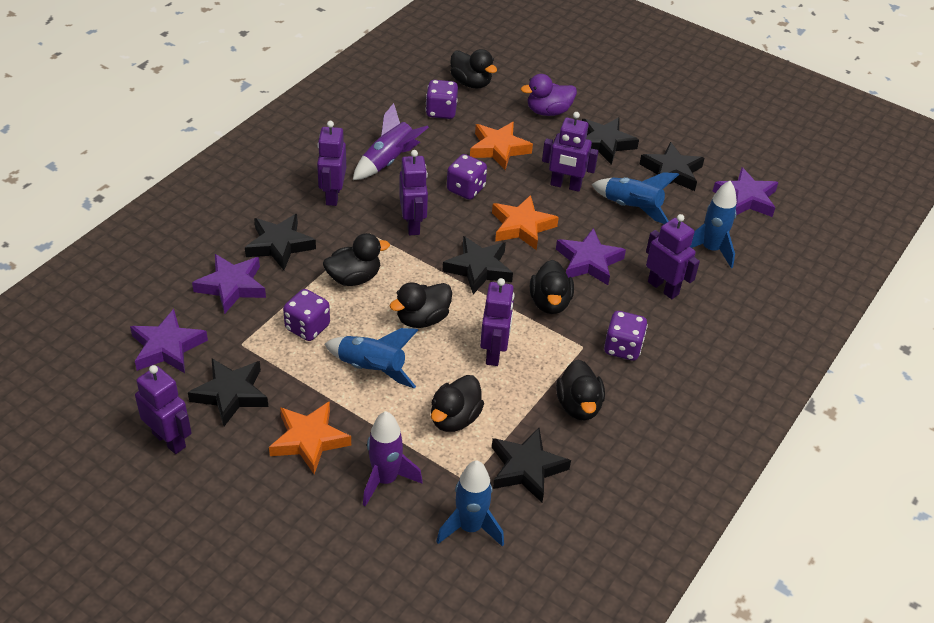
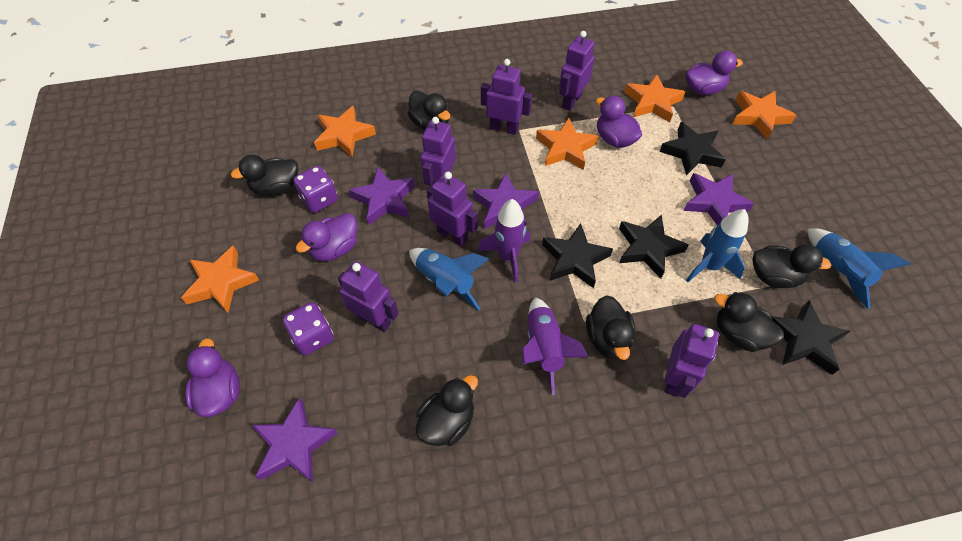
black star: 6 -> 4
blue rocket: 4 -> 3
orange star: 3 -> 5
purple dice: 4 -> 2
purple duck: 1 -> 4

